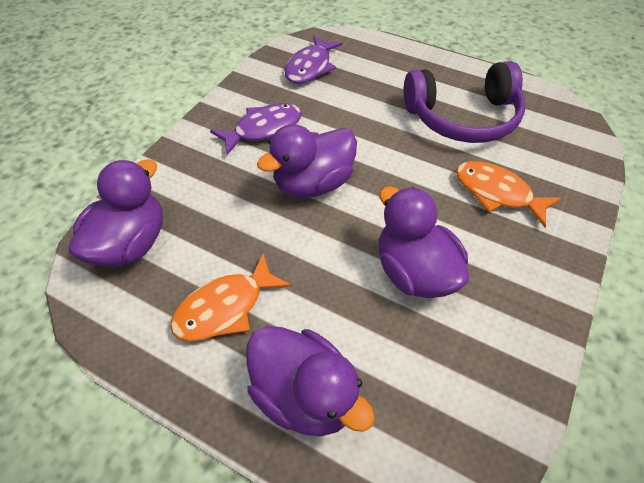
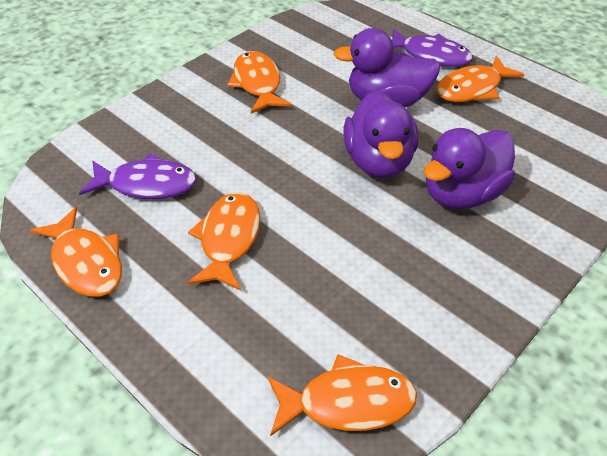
orange fish: 2 -> 5
purple duck: 4 -> 3
purple headphones: 1 -> 0

